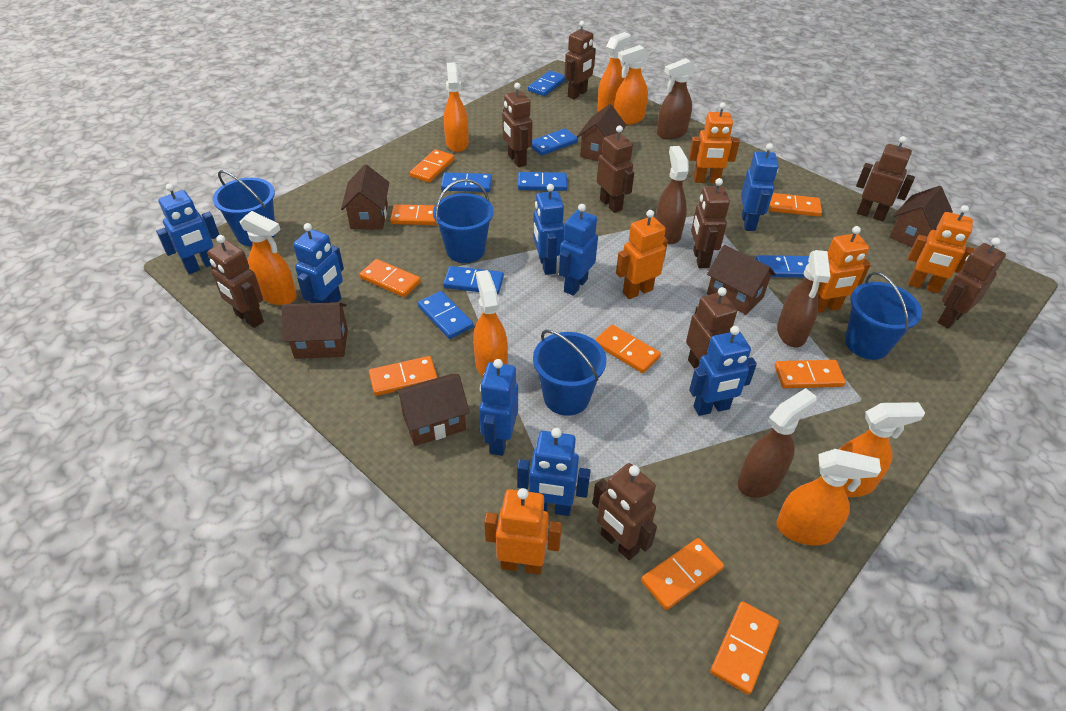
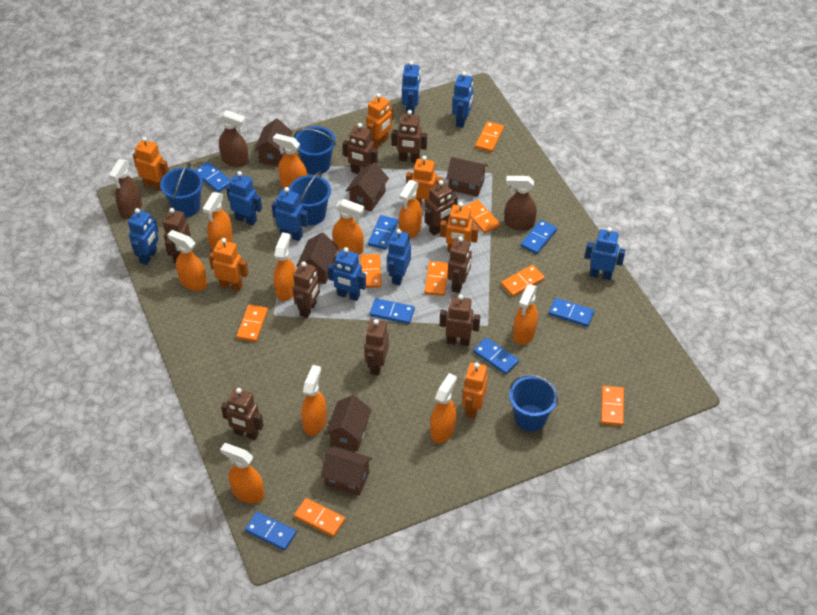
brown spray bottle: 4 -> 3
orange domino: 9 -> 8
orange robot: 5 -> 6
orange spray bottle: 7 -> 10

